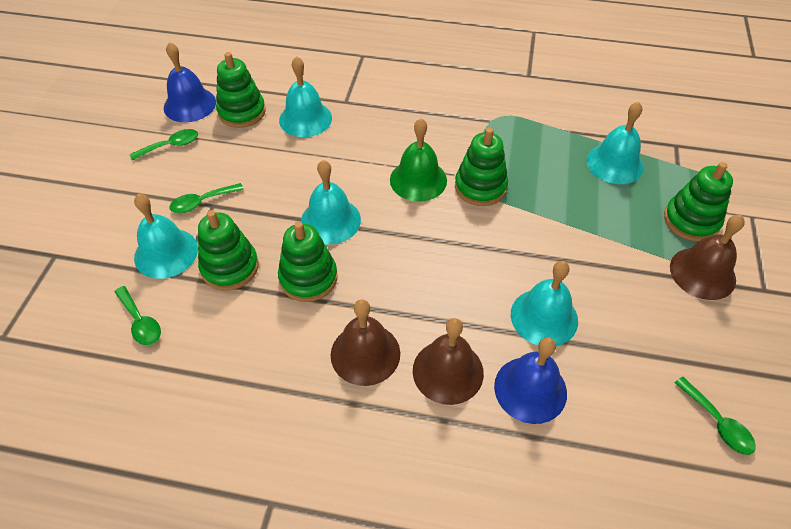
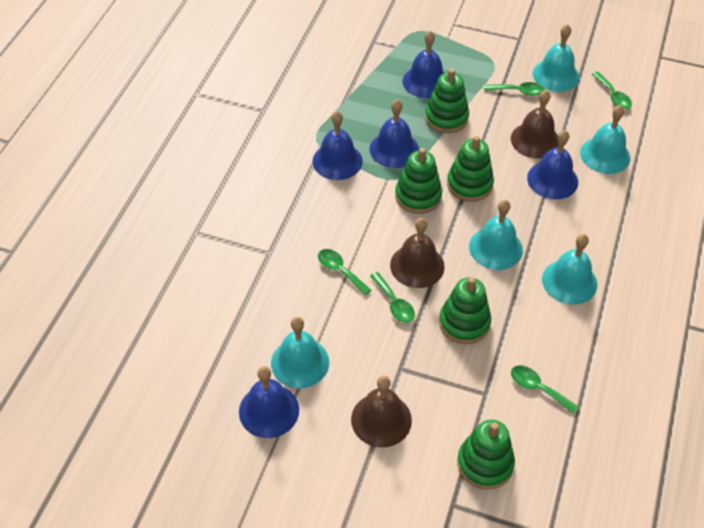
blue bell: 2 -> 5
green bell: 1 -> 0
green spoon: 4 -> 5

